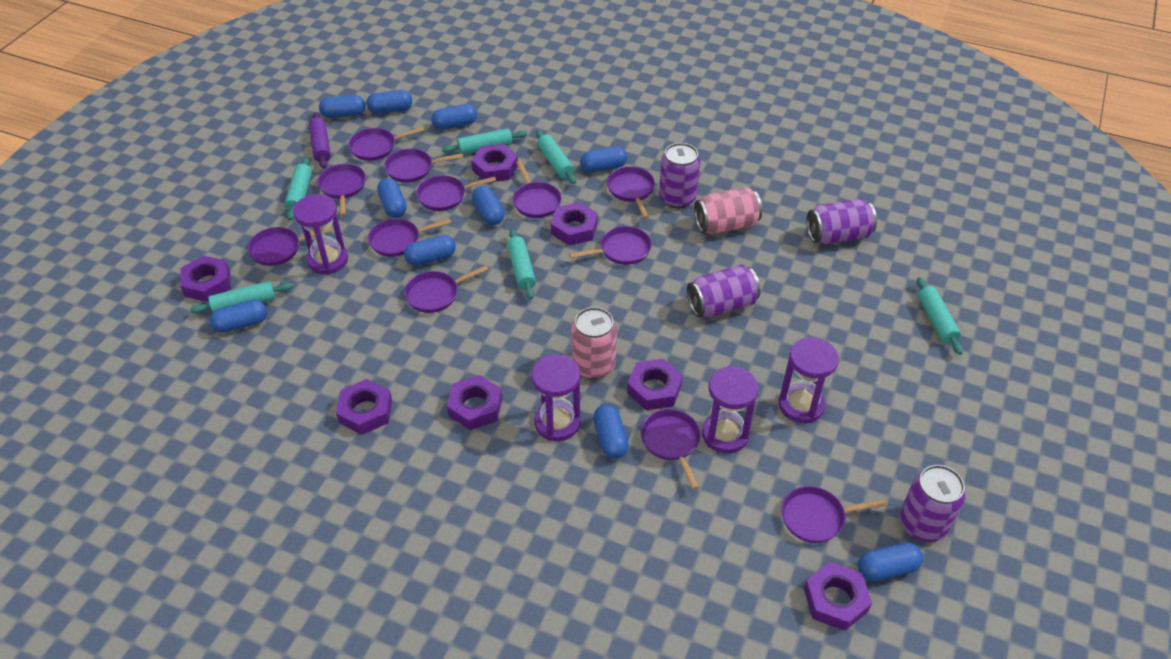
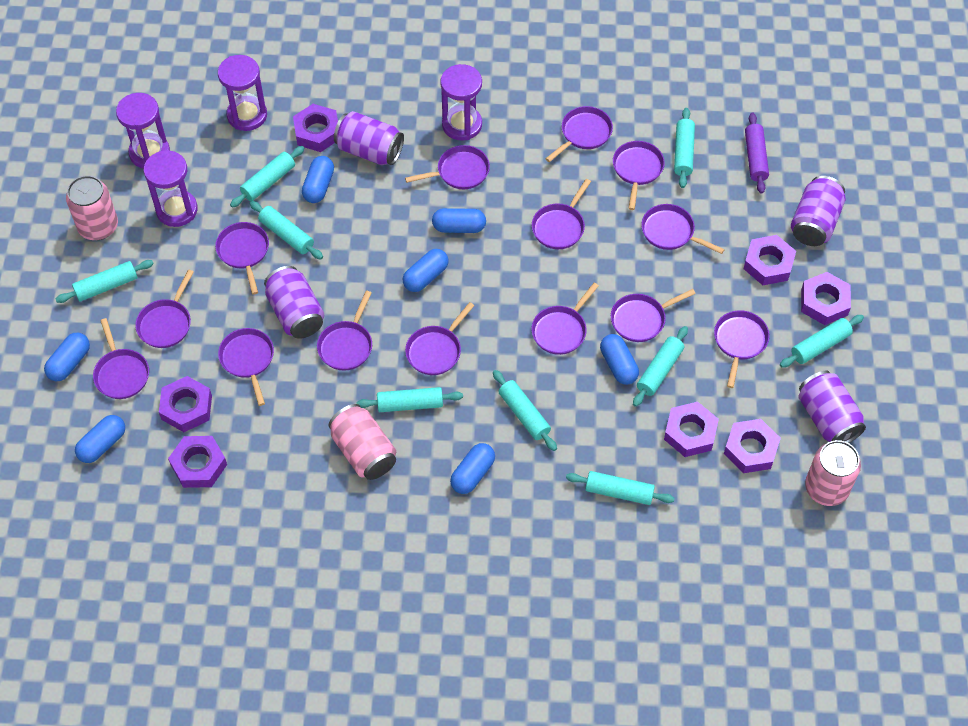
blue capsule: 10 -> 7
pink can: 2 -> 3
purple pan: 12 -> 14
turquoise rolling pin: 6 -> 9

